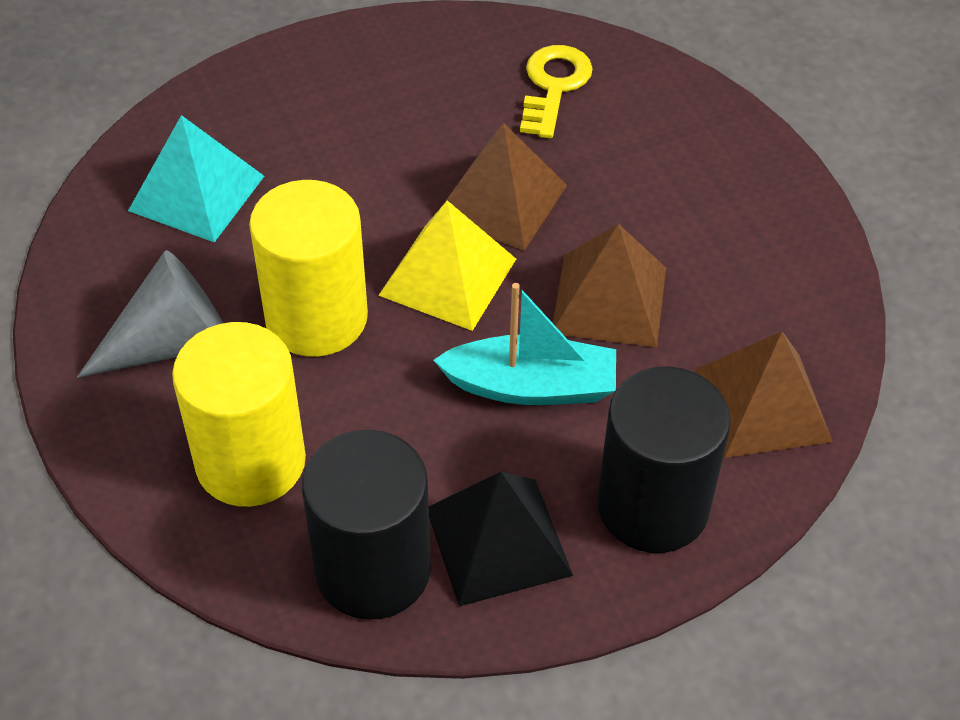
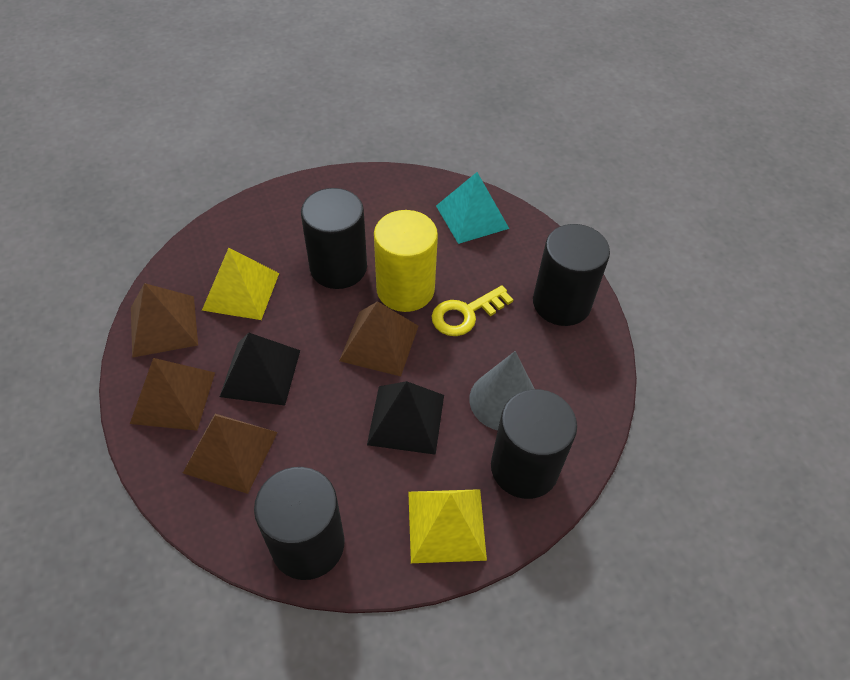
black cylinder: 2 -> 4
black pyramid: 1 -> 2
brown pyramid: 3 -> 4
turquoise boat: 1 -> 0
yellow cylinder: 2 -> 1
yellow pyramid: 1 -> 2

